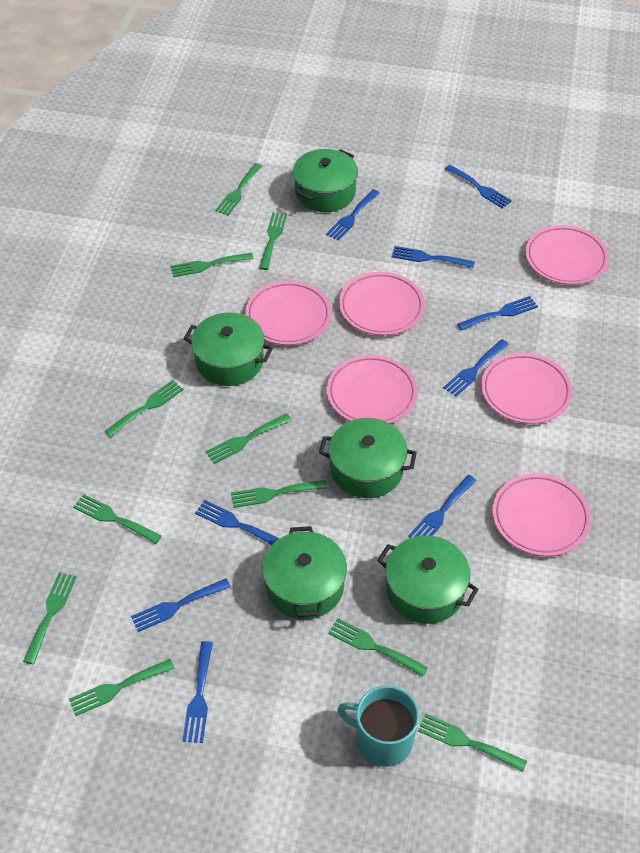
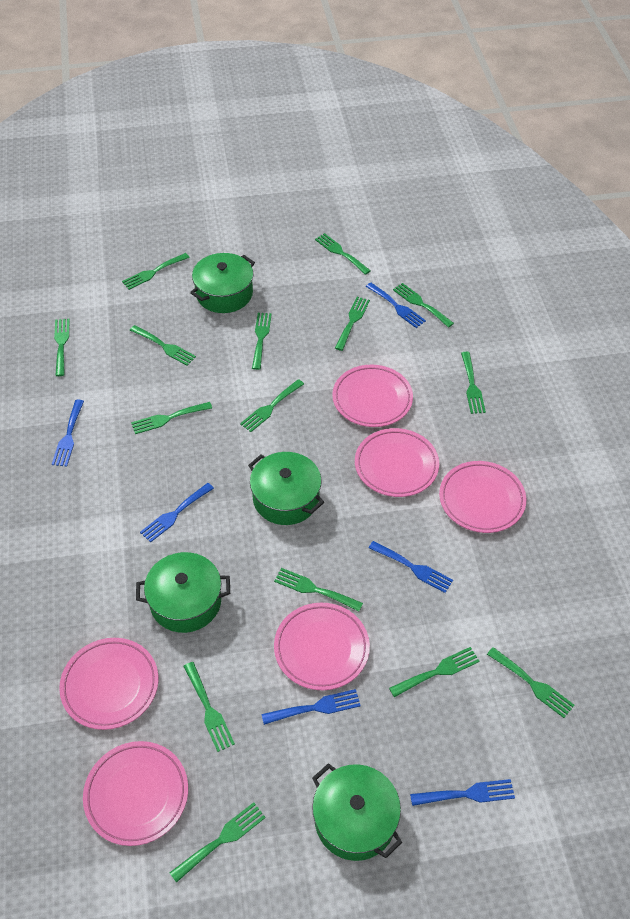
blue fork: 9 -> 6
green fork: 11 -> 15
green pot: 5 -> 4
turquoise mug: 1 -> 0

